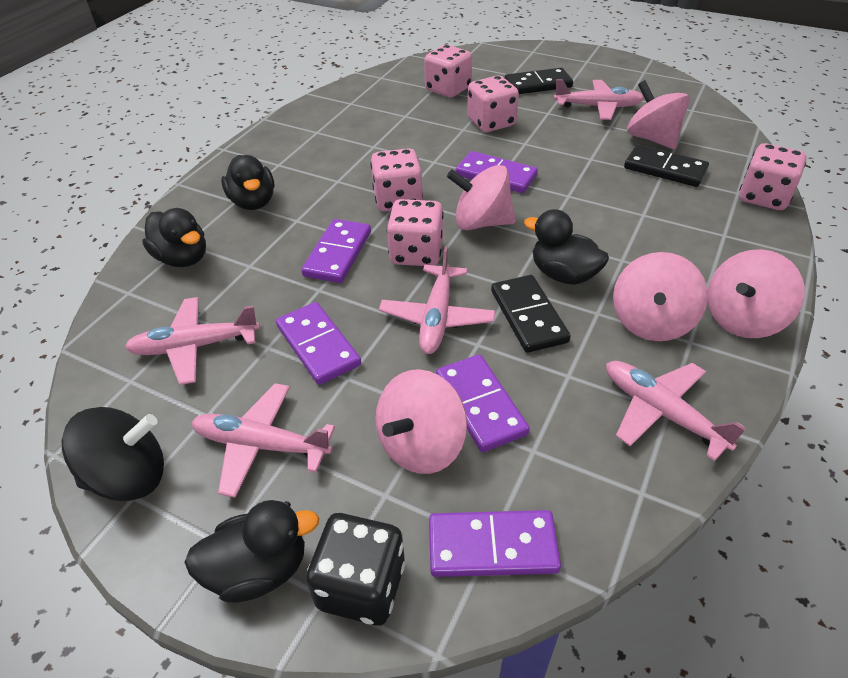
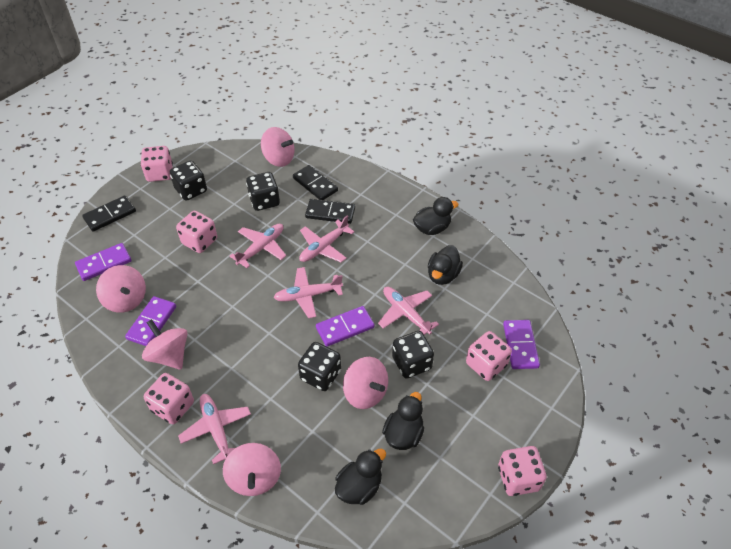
black dice: 1 -> 4
black spinning top: 1 -> 0
purple domino: 5 -> 4

